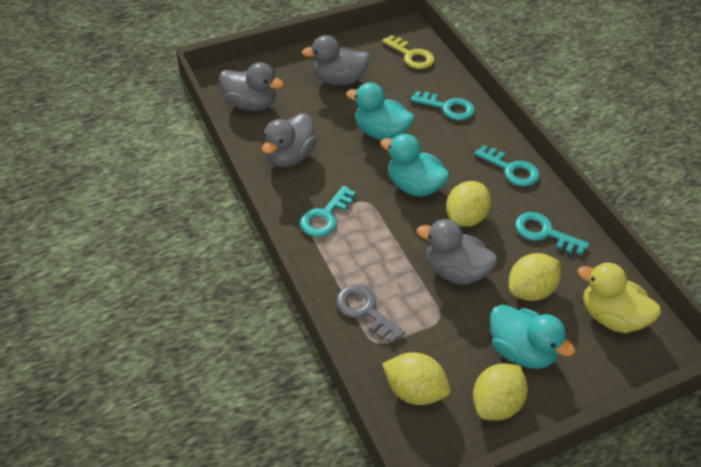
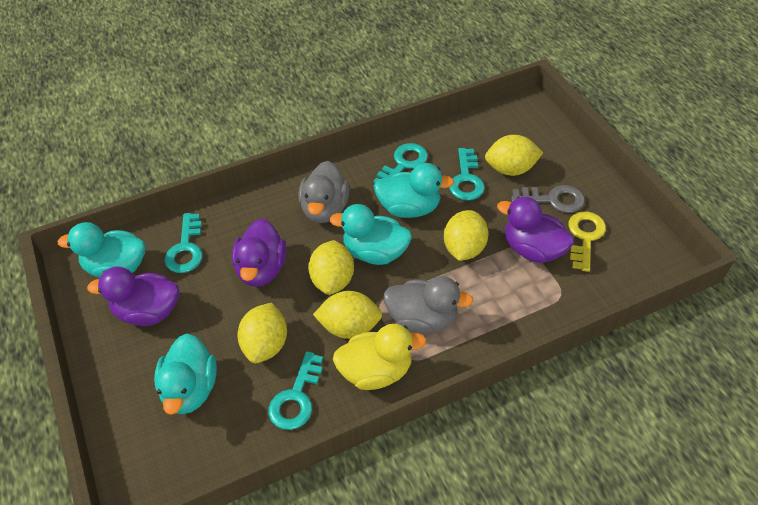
grey duck: 4 -> 2
purple duck: 0 -> 3
turquoise duck: 3 -> 4
yellow lemon: 4 -> 5

